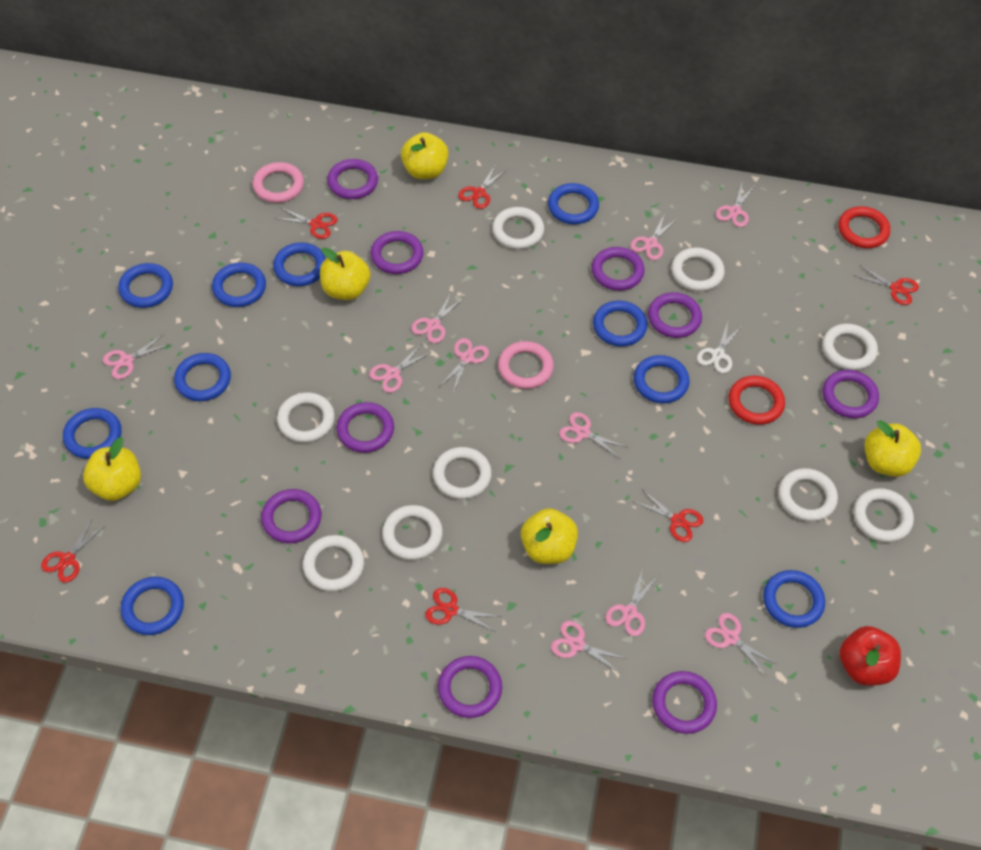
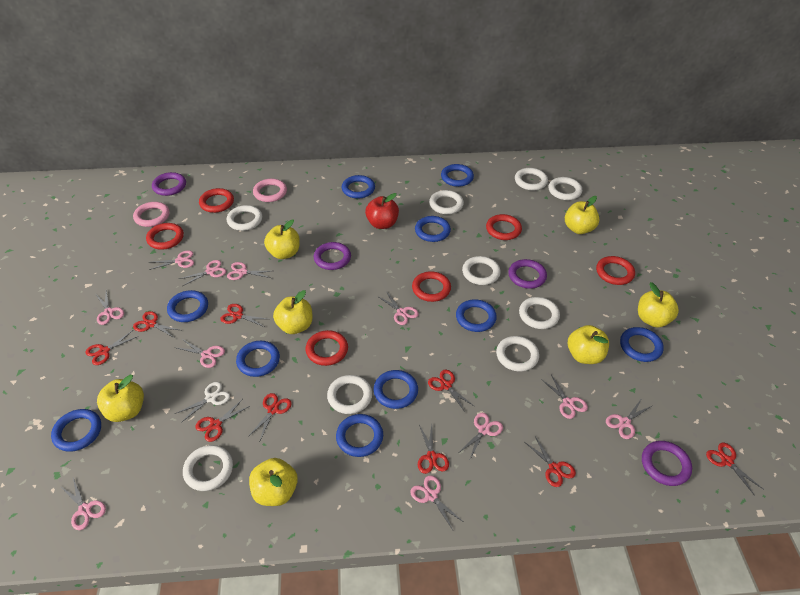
pink scissors: 10 -> 11
purple ring: 9 -> 4
red ring: 2 -> 6
red scissors: 6 -> 9
yellow apple: 5 -> 7

